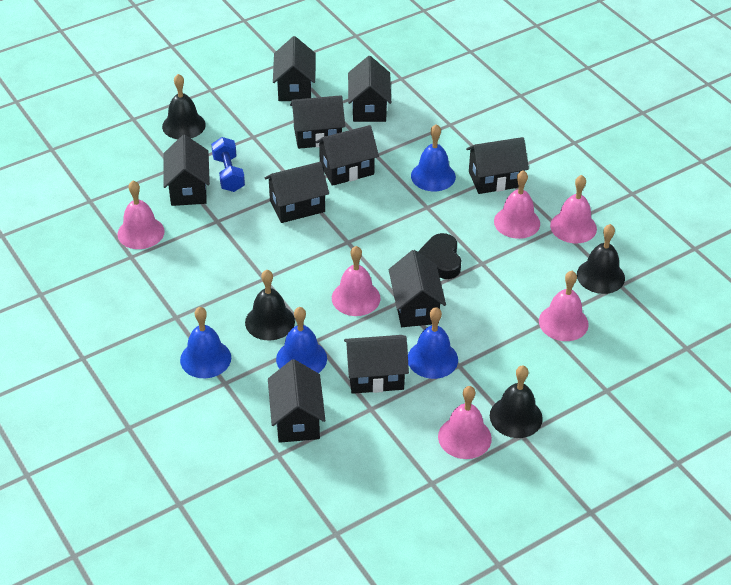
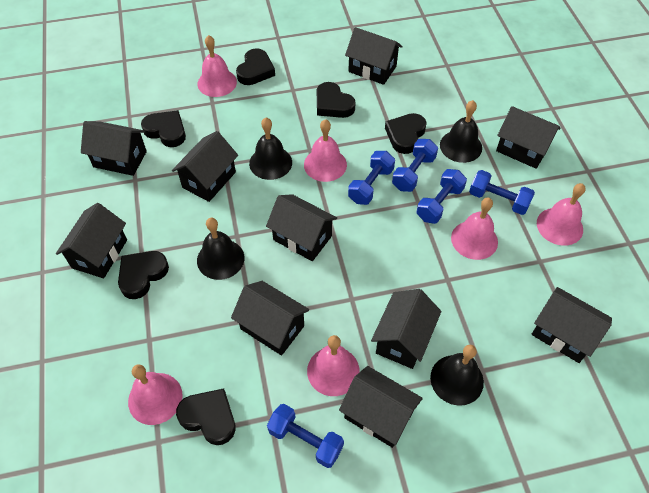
black heart: 1 -> 6
blue bell: 4 -> 0
blue dumbbell: 1 -> 5

